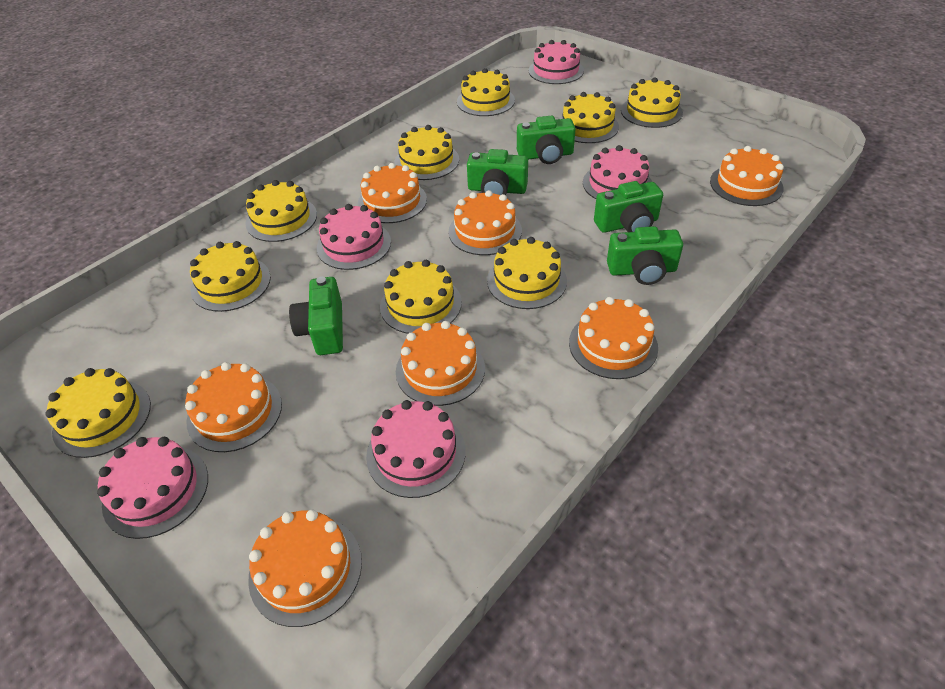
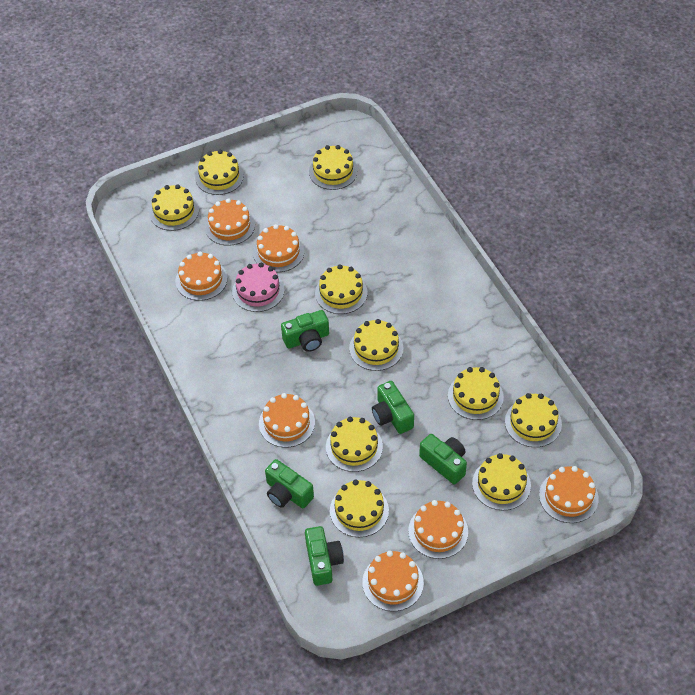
pink cake: 5 -> 1
yellow cake: 9 -> 10

